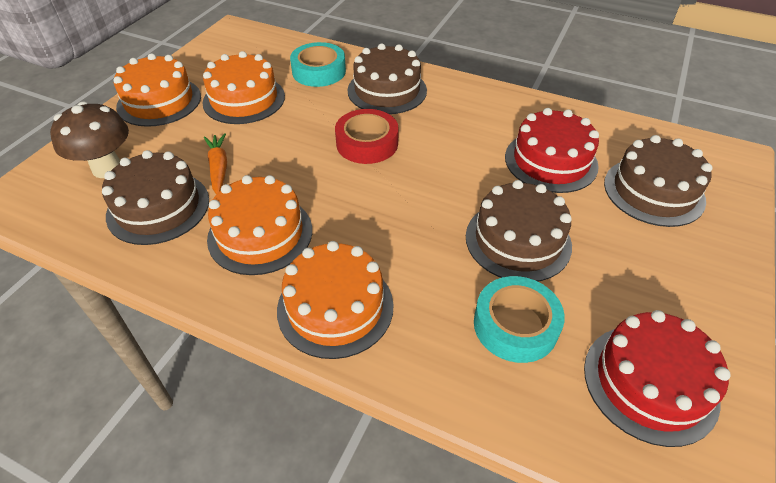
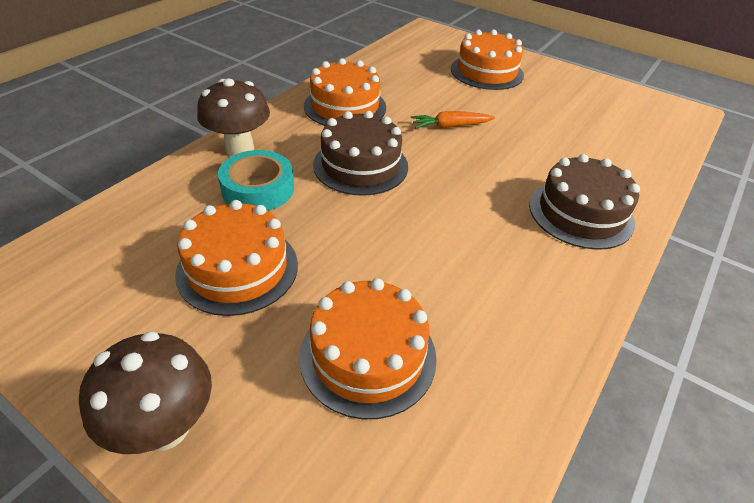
brown cake: 4 -> 2
brown mushroom: 1 -> 2
red cake: 2 -> 0
red tape: 1 -> 0
turquoise tape: 2 -> 1

